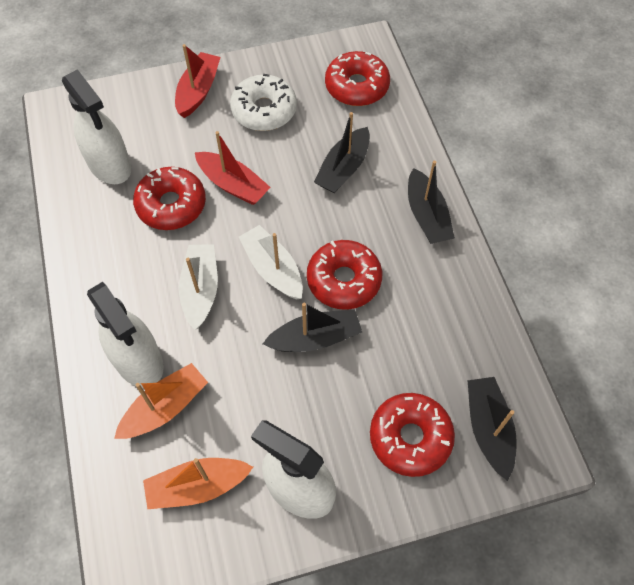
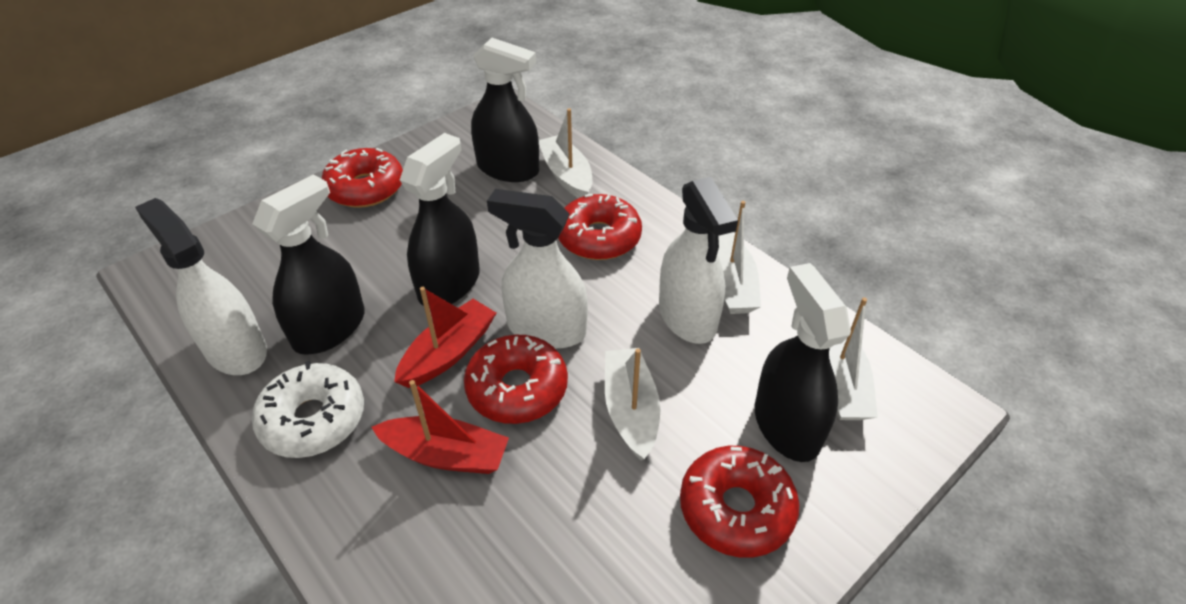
black boat: 4 -> 0
black spray bottle: 0 -> 4
orange boat: 2 -> 0
white boat: 2 -> 4

